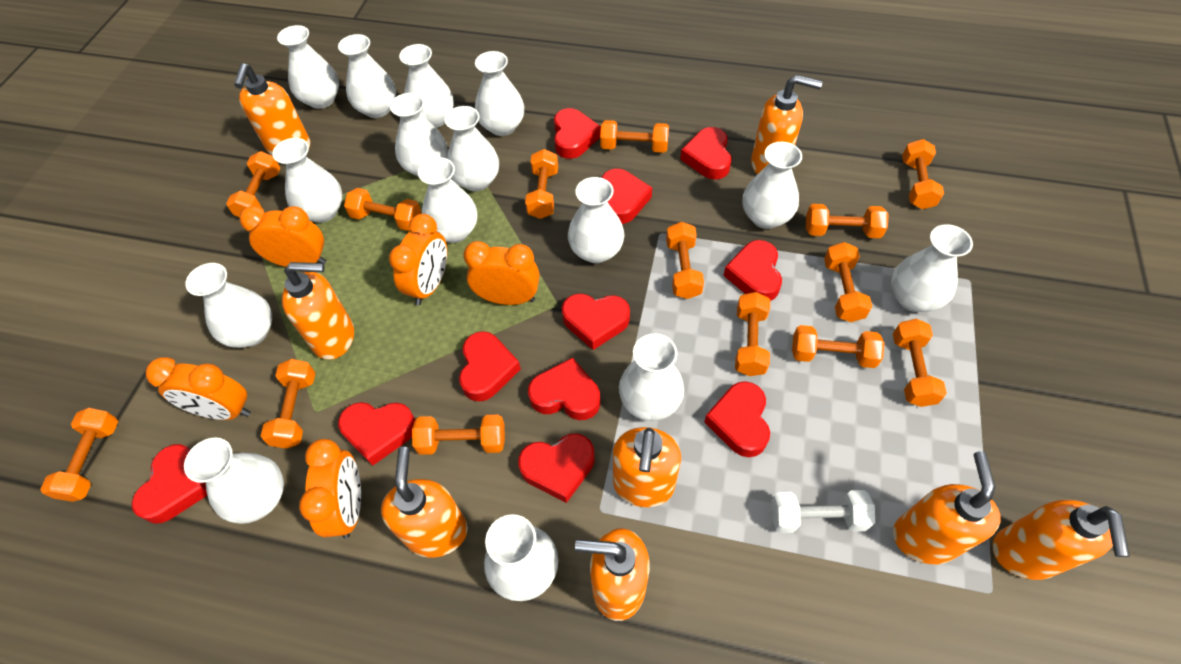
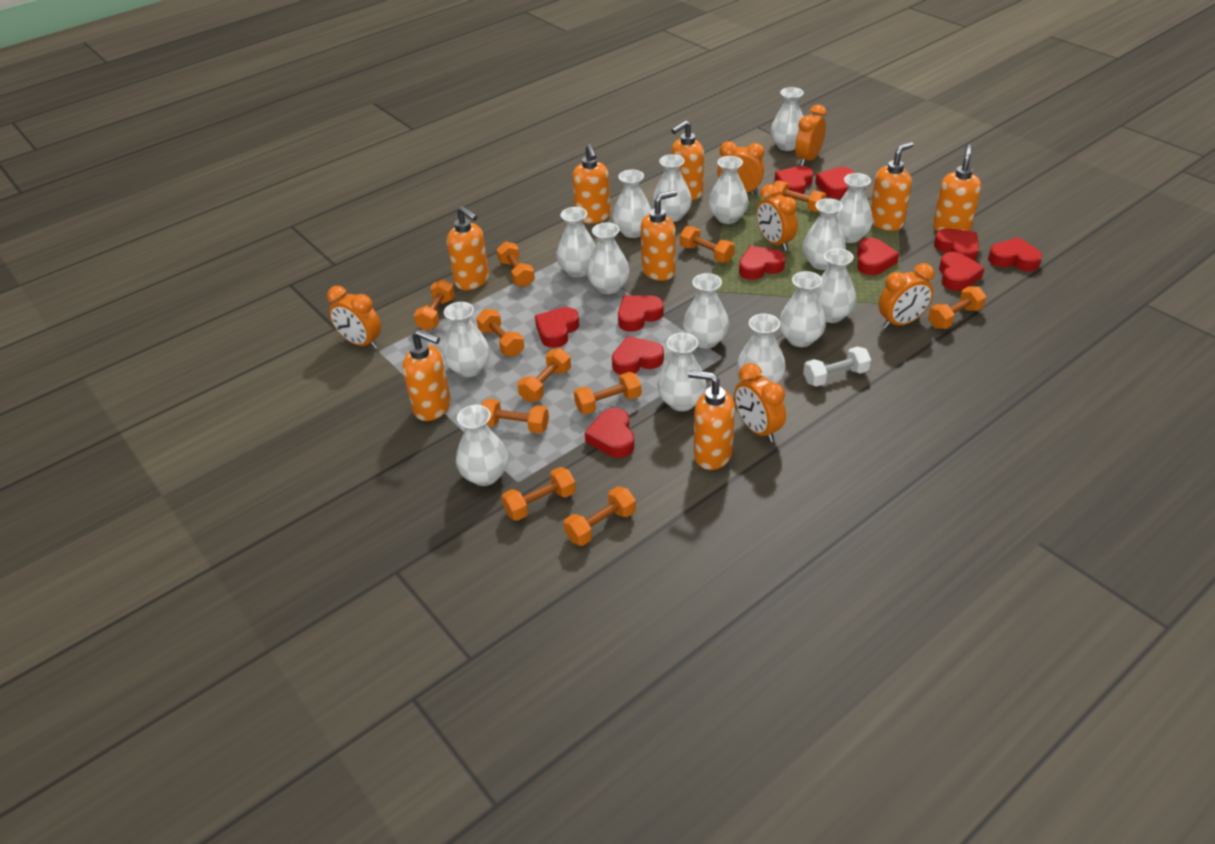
orange clock: 5 -> 6
orange dumbbell: 14 -> 11

